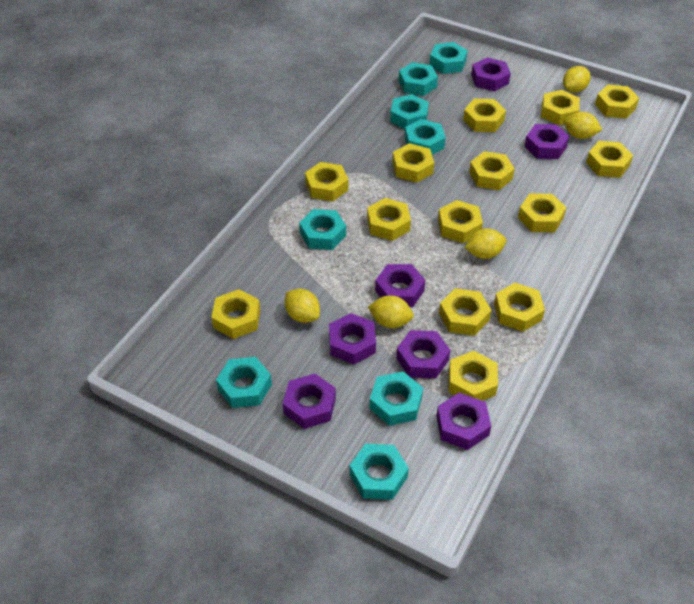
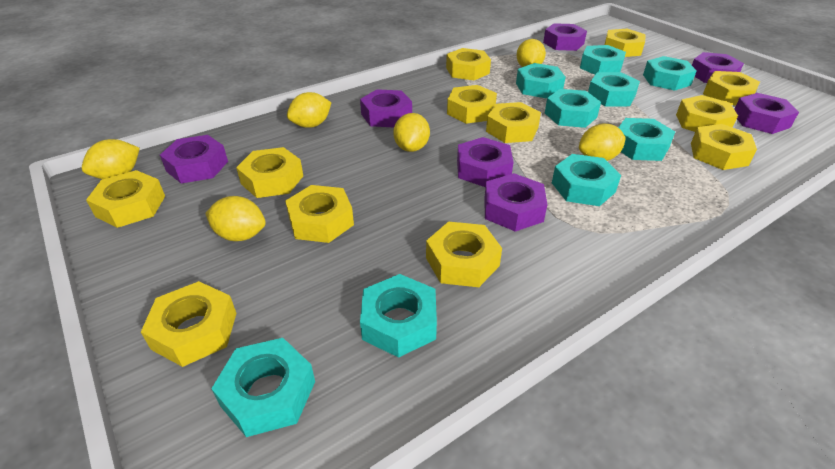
turquoise nut: 8 -> 9
yellow lemon: 5 -> 6
yellow nut: 14 -> 12

